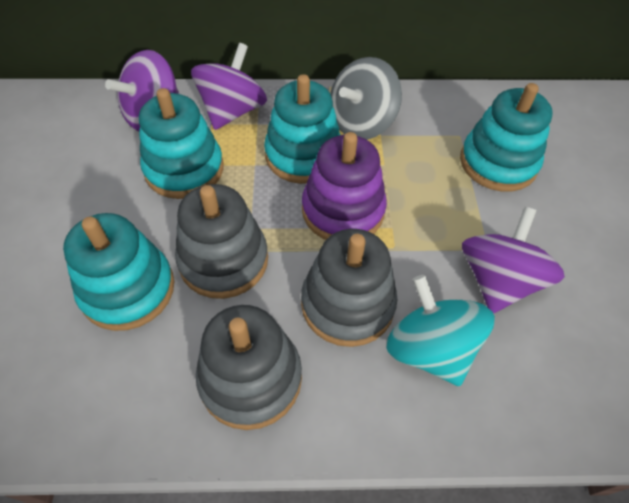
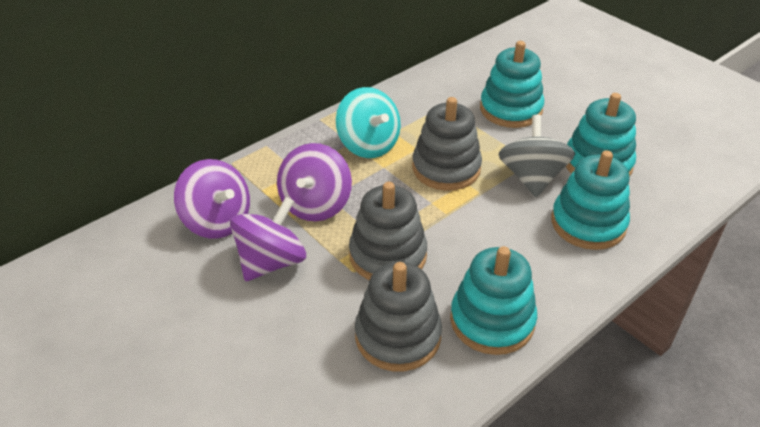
purple stacking toy: 1 -> 0

